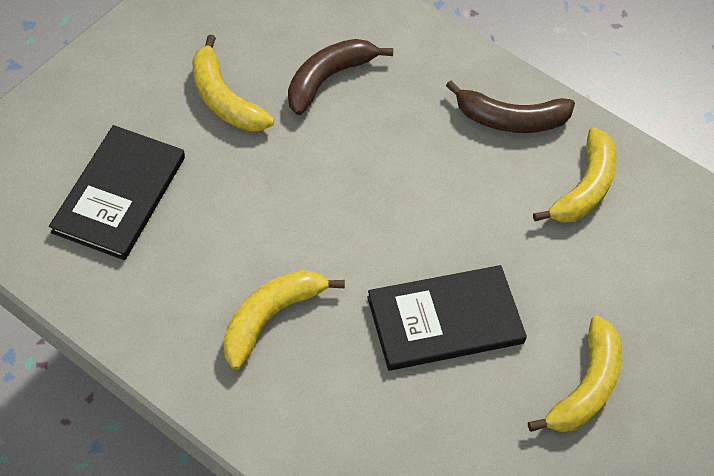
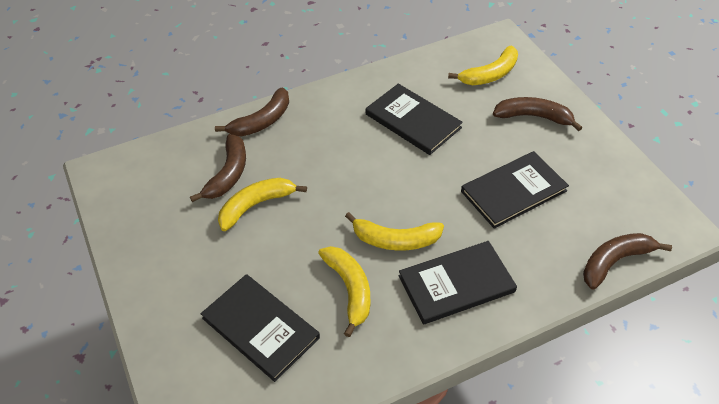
black book: 2 -> 4
brown banana: 2 -> 4

